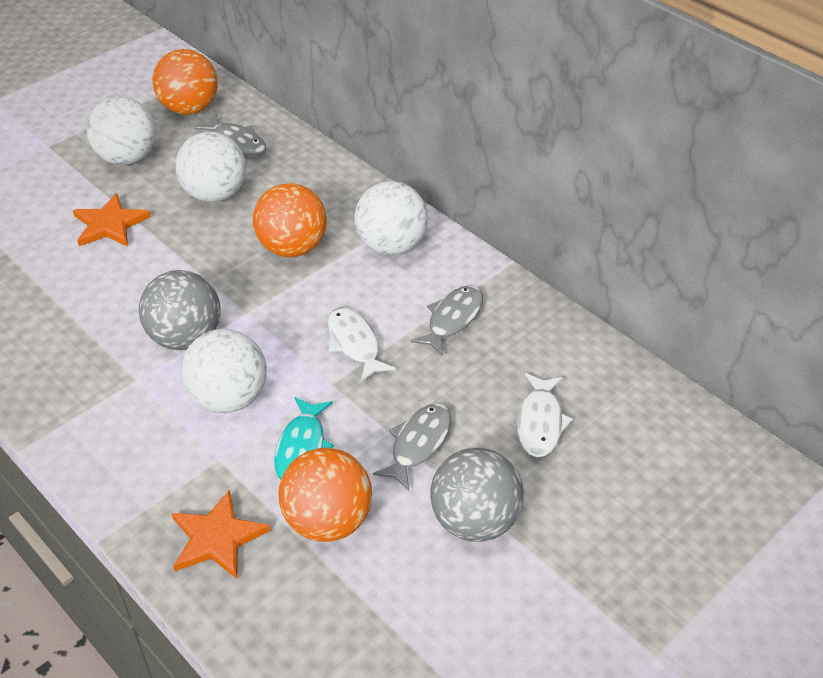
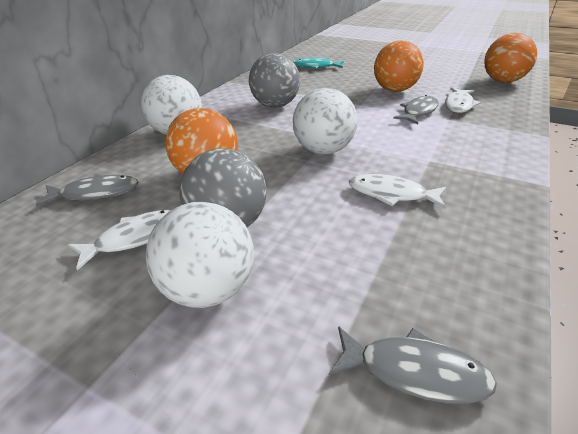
orange star: 2 -> 0
white ball: 4 -> 3
white fish: 2 -> 3

